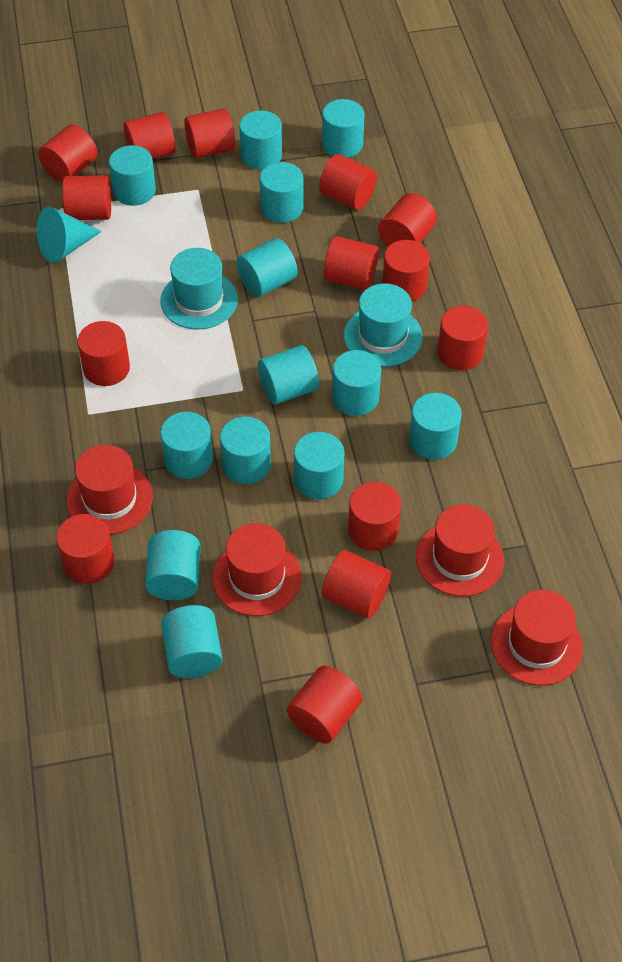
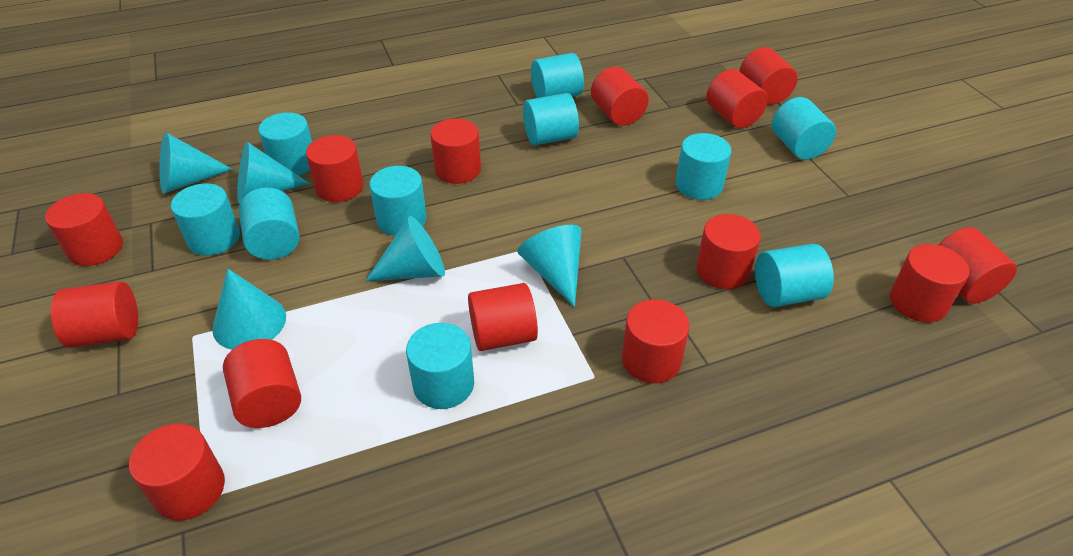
red hat: 4 -> 0
turquoise cone: 1 -> 5
turquoise cylinder: 13 -> 10
turquoise hat: 2 -> 0

